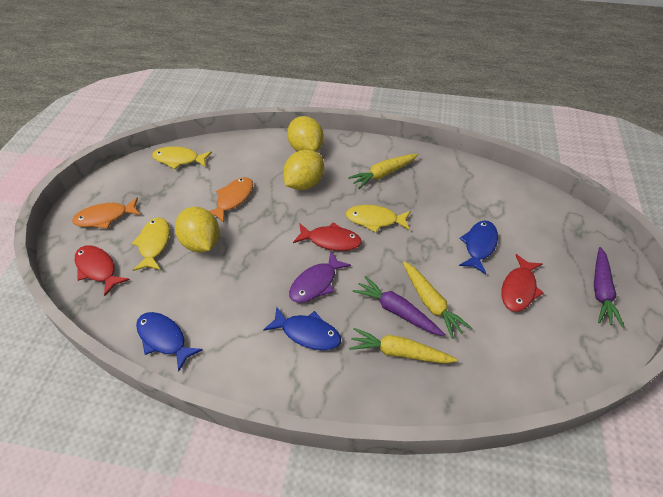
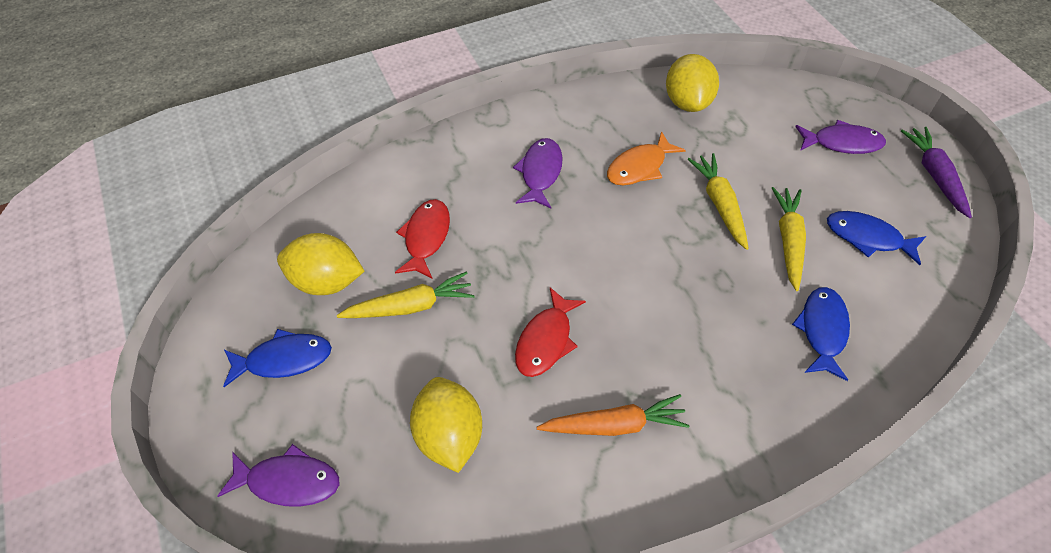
orange carrot: 0 -> 1
orange fish: 2 -> 1
purple carrot: 2 -> 1
purple fish: 1 -> 3
red fish: 3 -> 2
yellow fish: 3 -> 0

